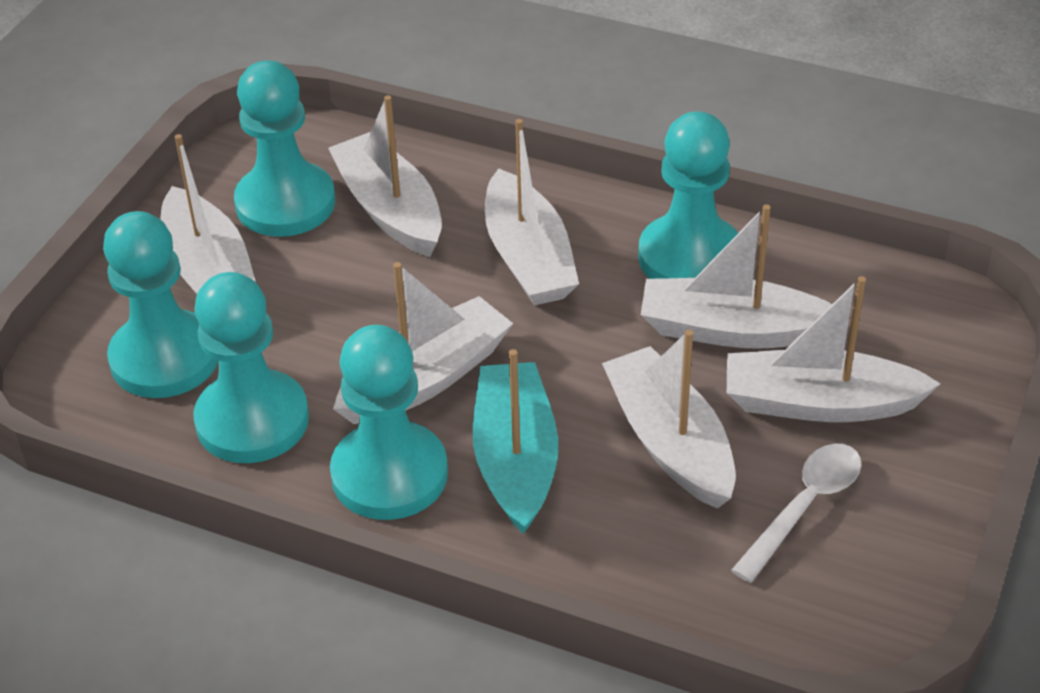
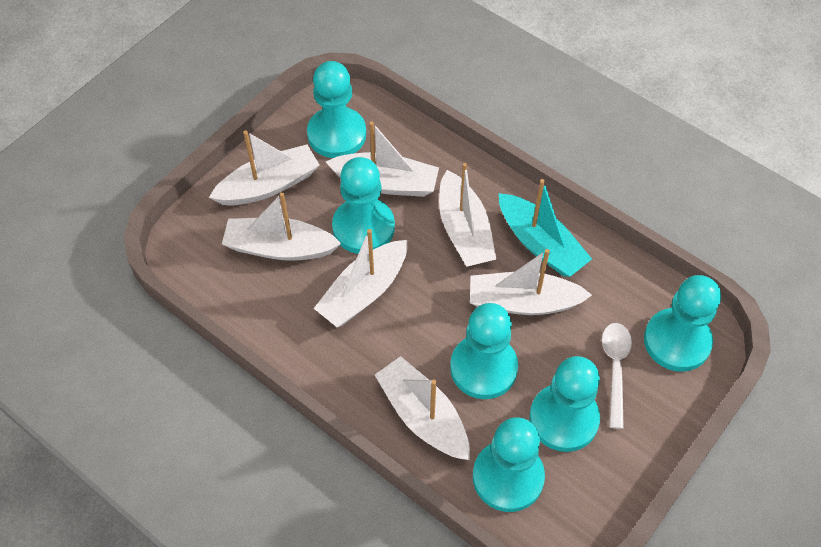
turquoise pawn: 5 -> 6

